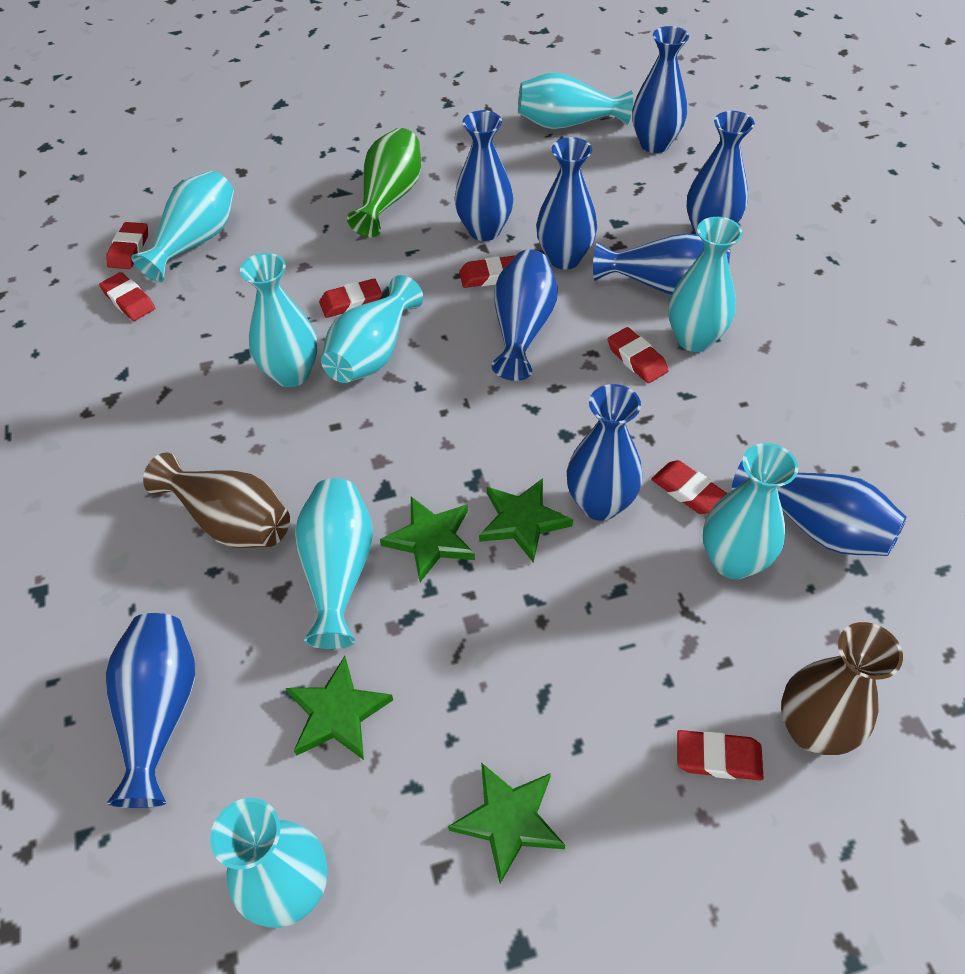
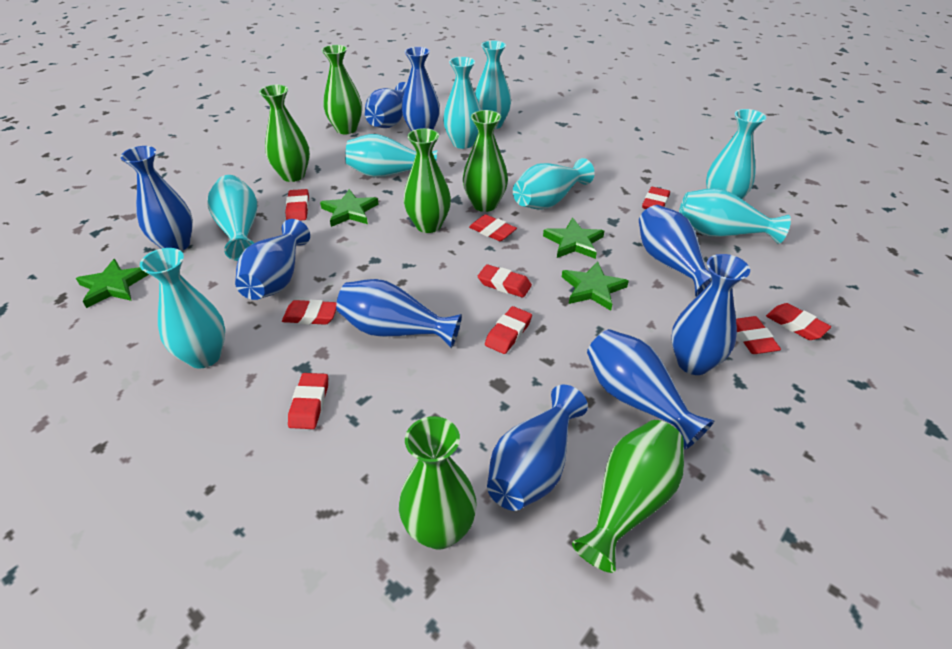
brown vase: 2 -> 0
green vase: 1 -> 6
red eraser: 7 -> 9

